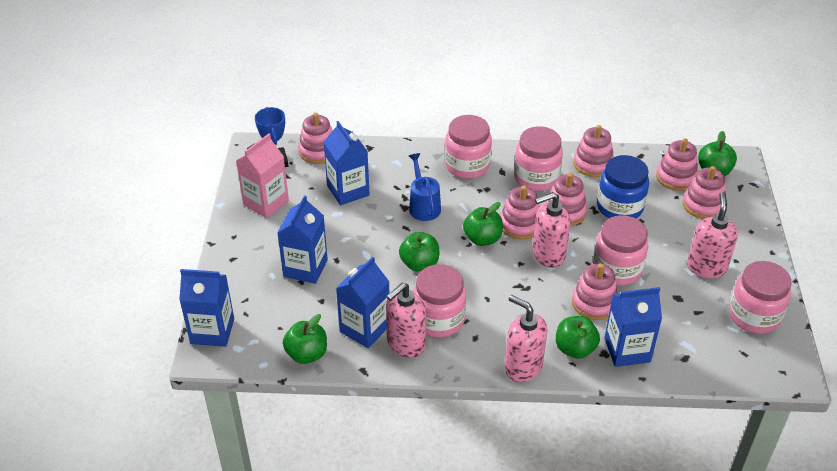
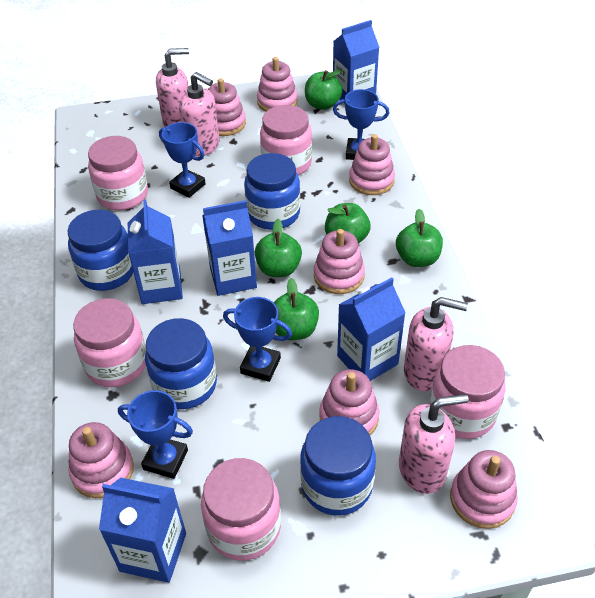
blue jar: 1 -> 4
blue trophy: 1 -> 4
blue watering can: 1 -> 0
pink carton: 1 -> 0

